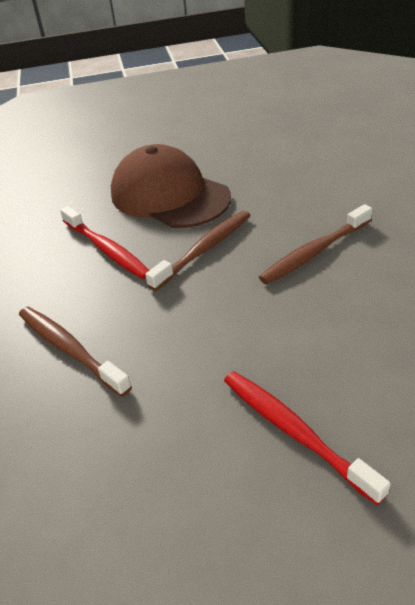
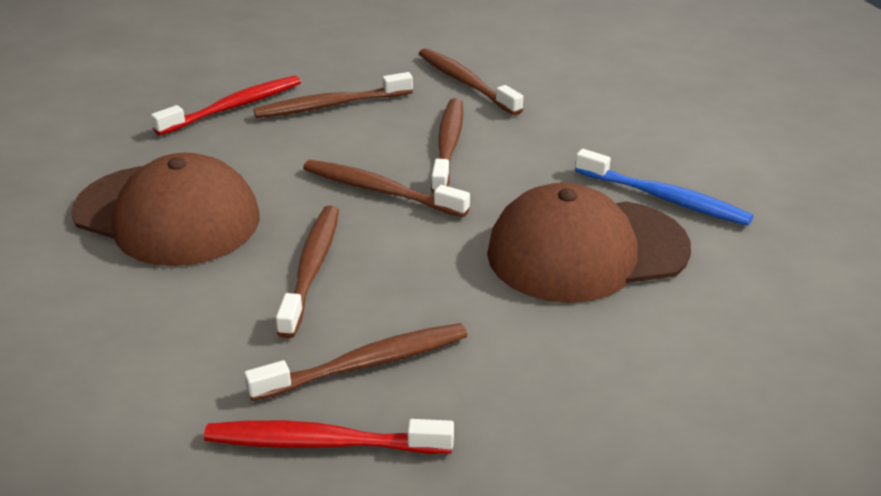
blue toothbrush: 0 -> 1
brown cap: 1 -> 2
brown toothbrush: 3 -> 6

